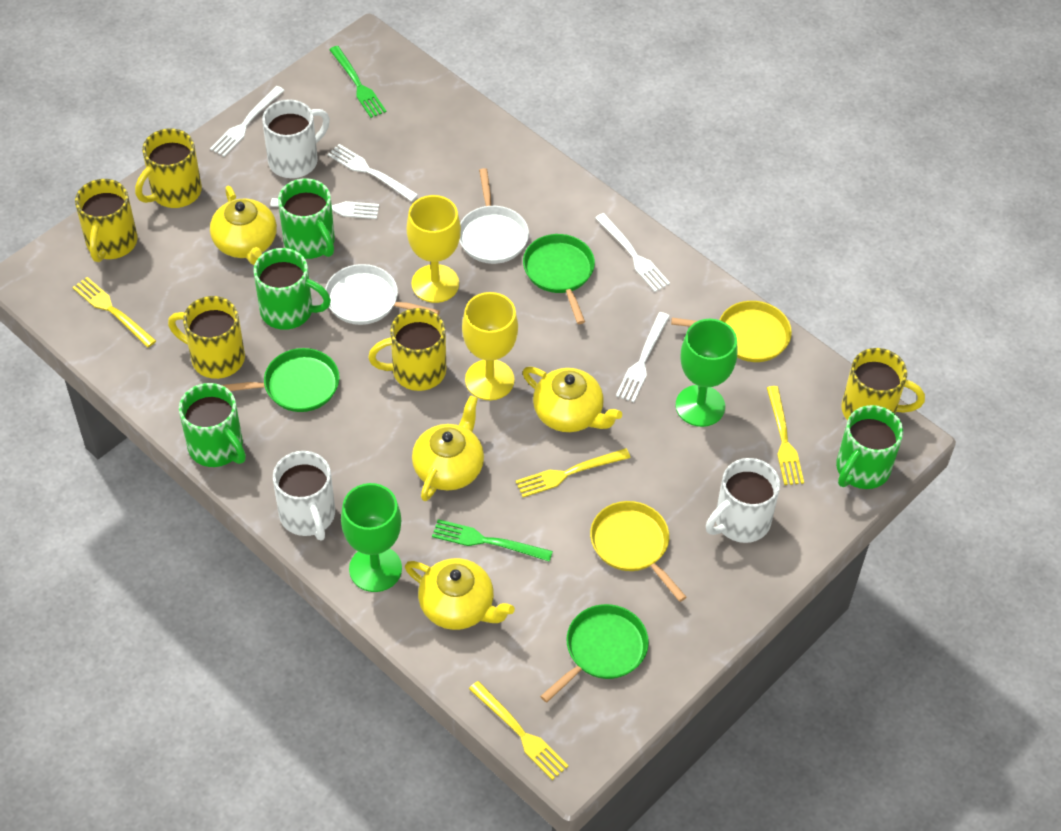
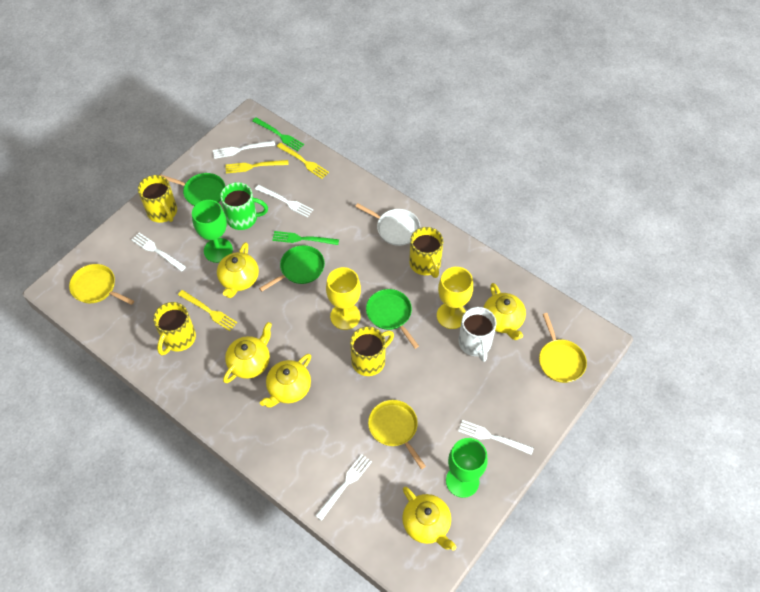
green mug: 4 -> 1
white mug: 3 -> 1
white pan: 2 -> 1
yellow fork: 4 -> 3
yellow mug: 5 -> 4
yellow pan: 2 -> 3
yellow teapot: 4 -> 5

